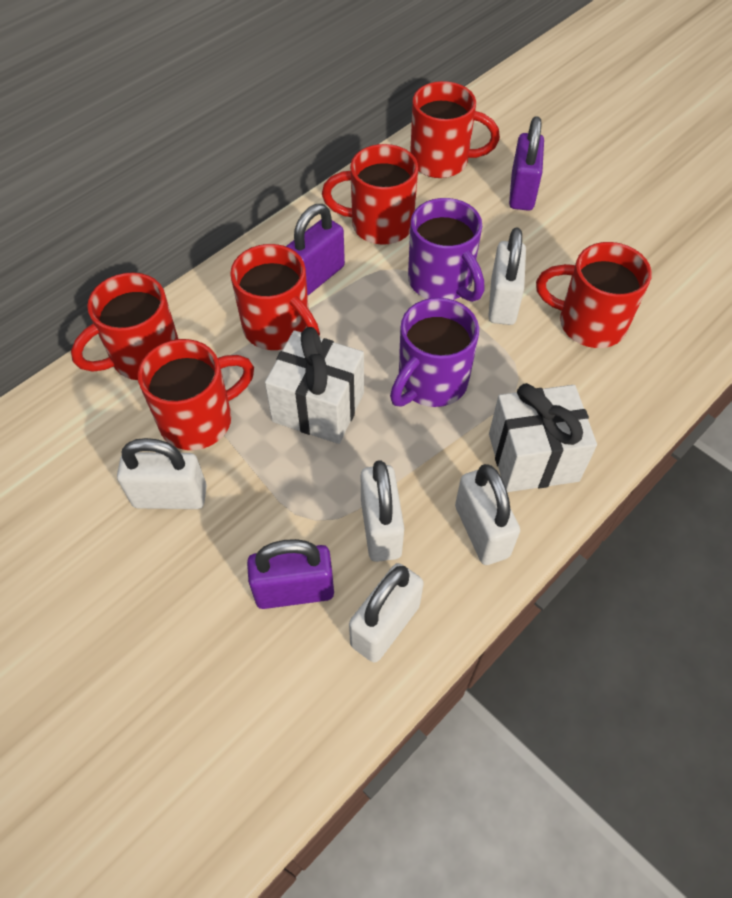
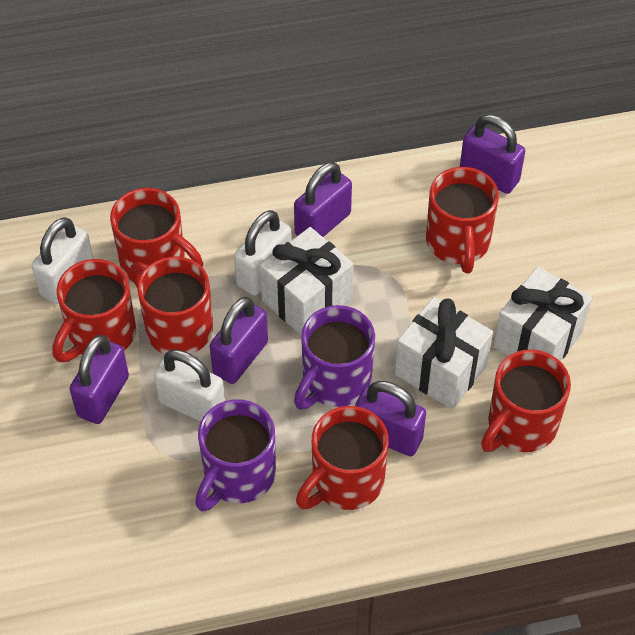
purple padlock: 3 -> 5
white gift: 2 -> 3
white padlock: 5 -> 3

